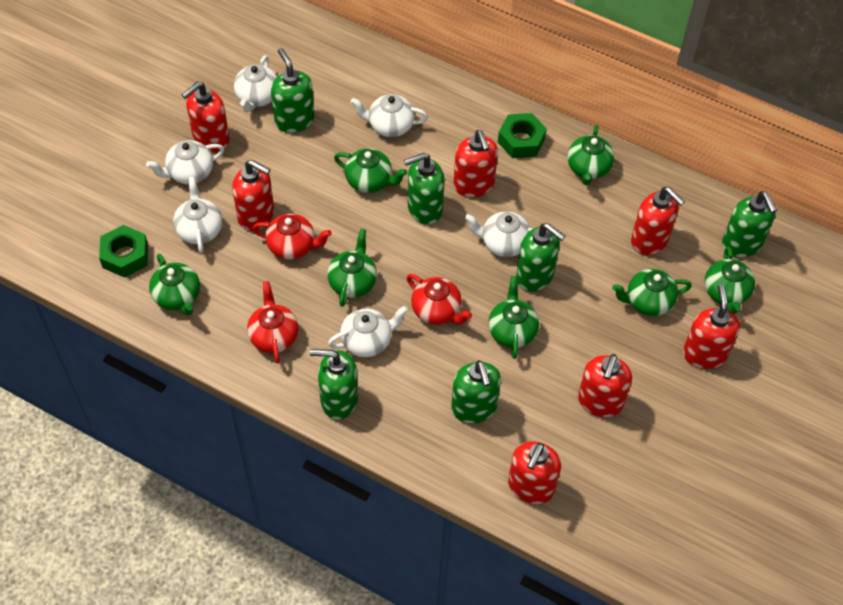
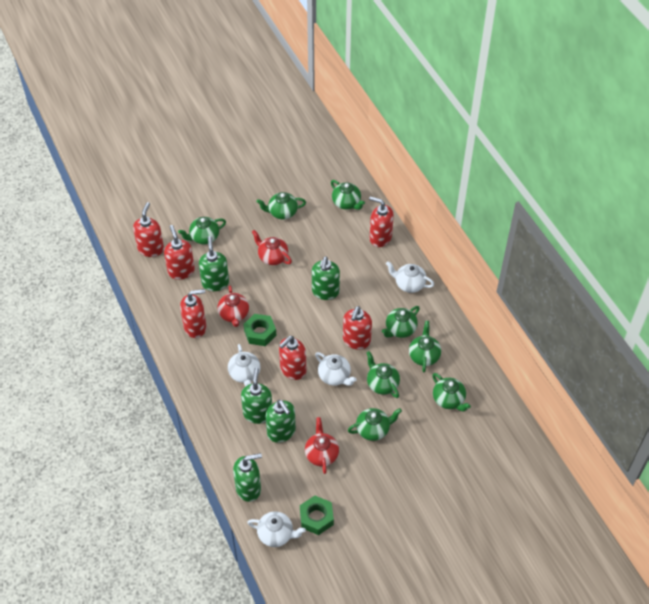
green soap dispenser: 6 -> 5
green teapot: 7 -> 8
red soap dispenser: 7 -> 6
white teapot: 6 -> 4

